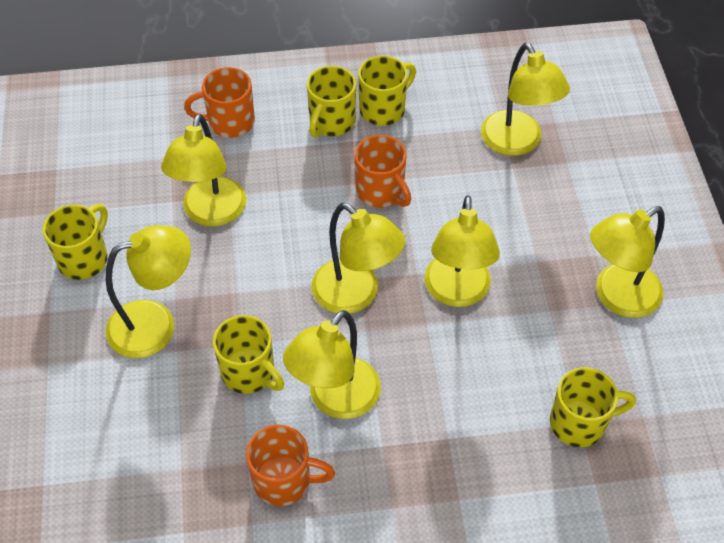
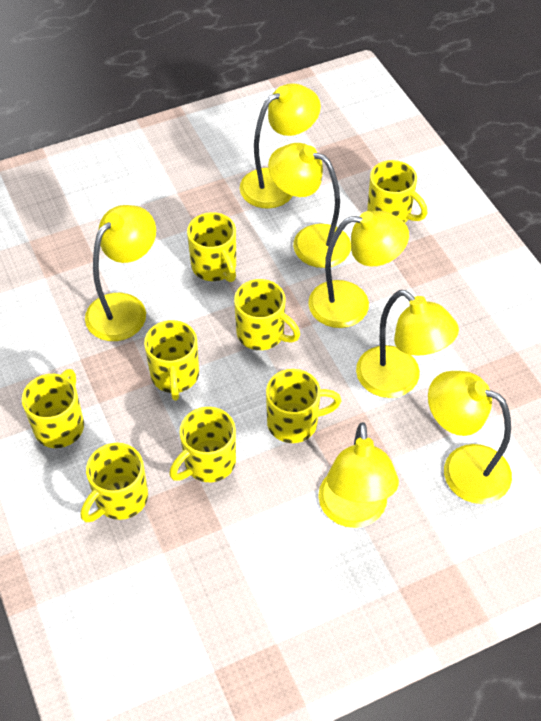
orange mug: 3 -> 0
yellow mug: 5 -> 8

